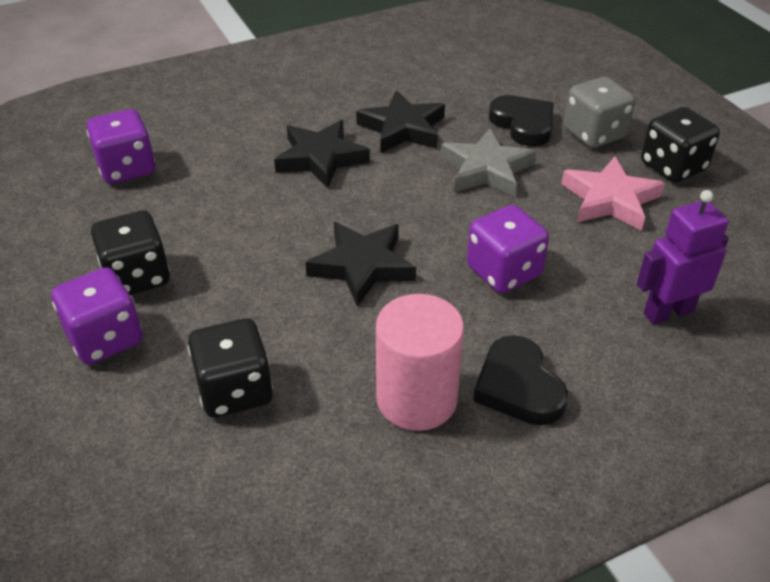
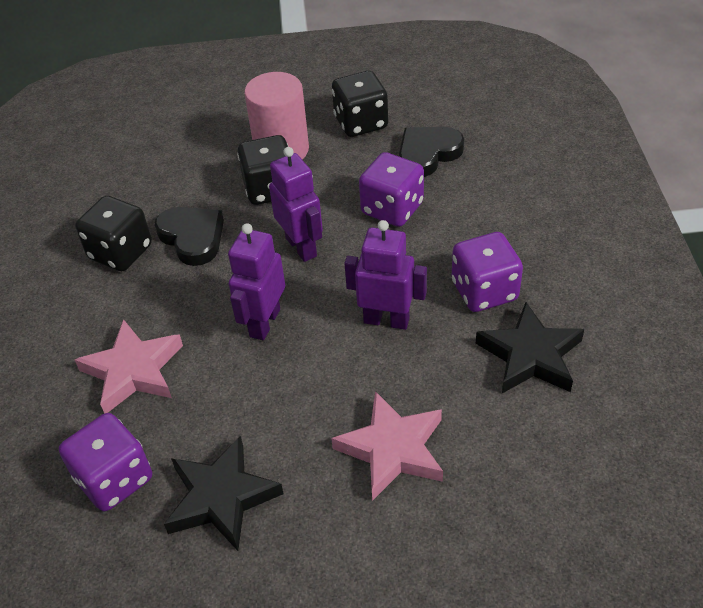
black star: 3 -> 2
grey dice: 1 -> 0
grey star: 1 -> 0
pink star: 1 -> 2
purple robot: 1 -> 3

